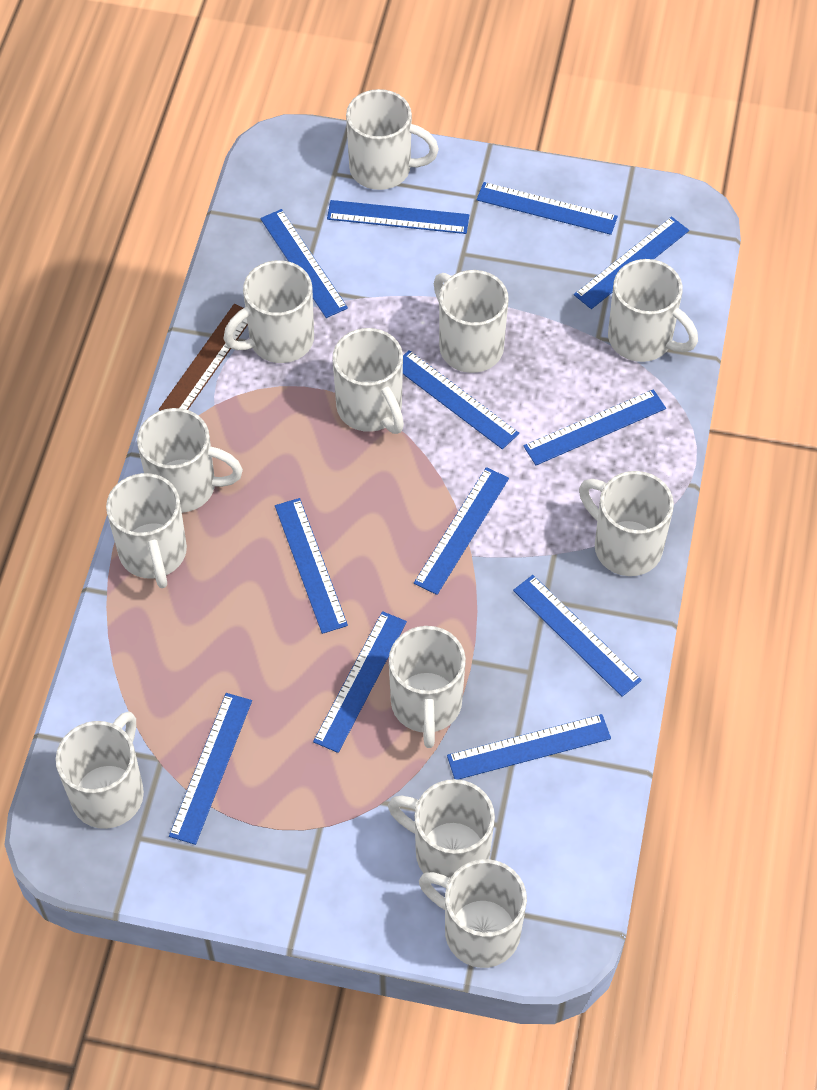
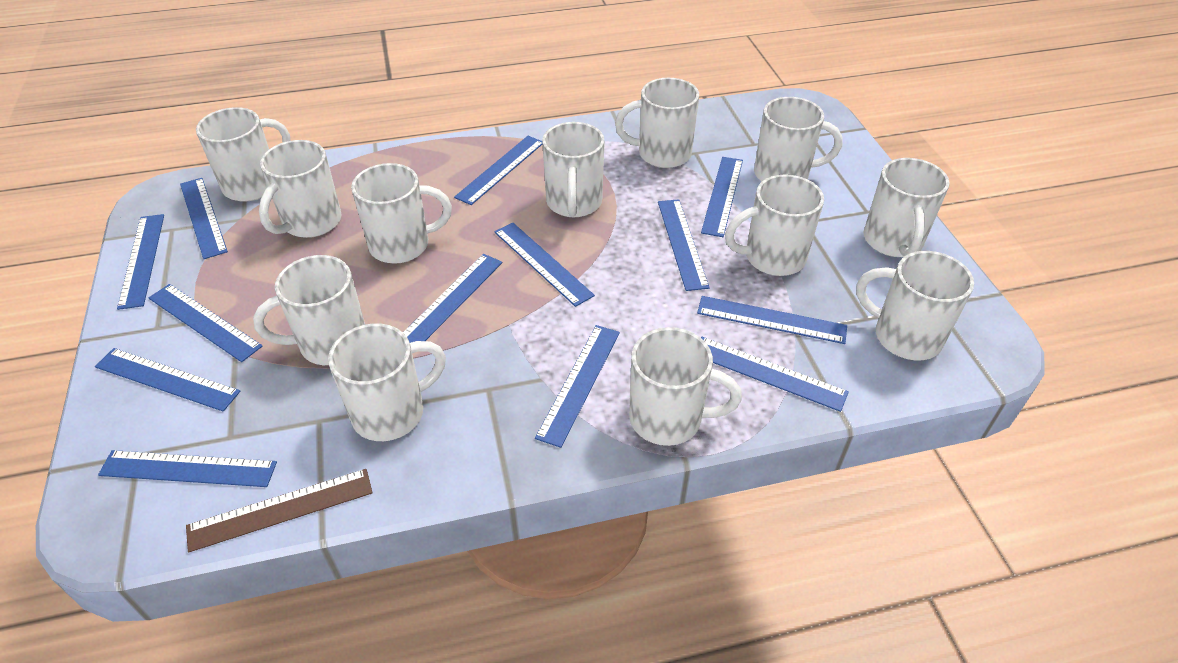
blue ruler: 12 -> 13

